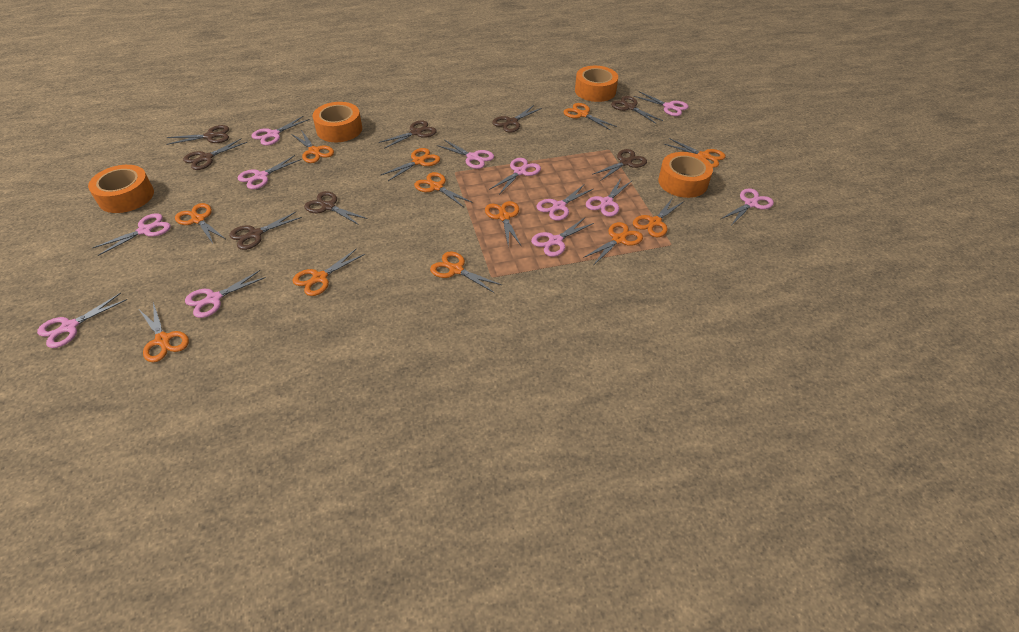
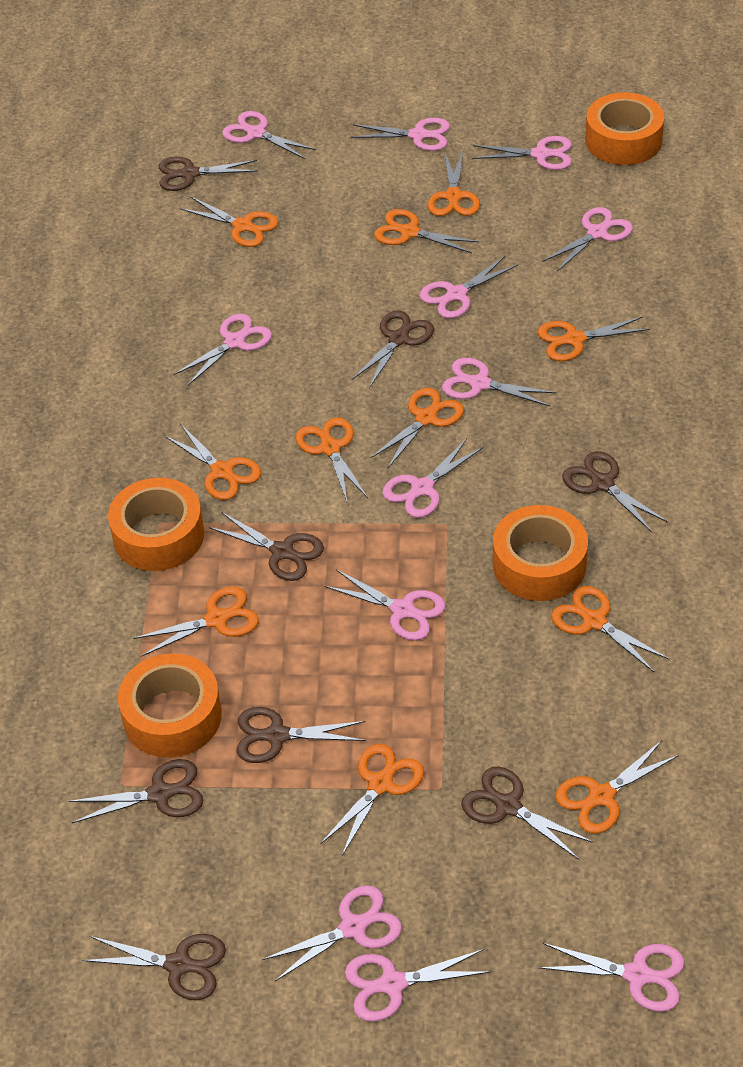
orange scissors: 12 -> 11

